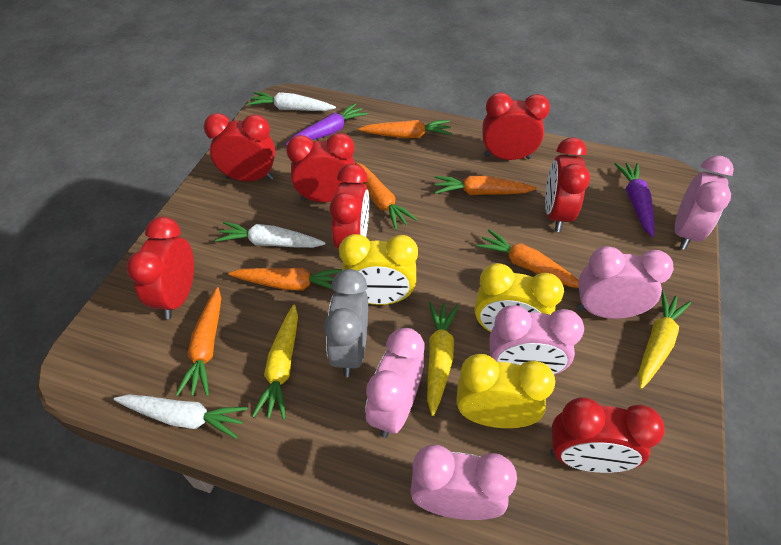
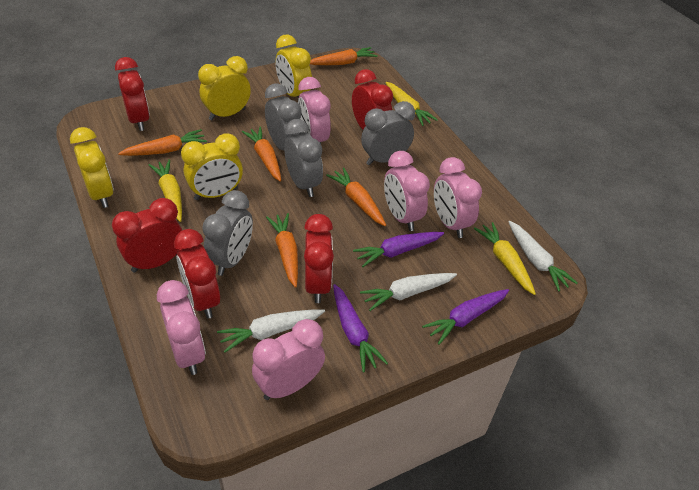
grey clock: 1 -> 4
orange carrot: 6 -> 5
purple carrot: 2 -> 3
red clock: 7 -> 5
yellow clock: 3 -> 4

